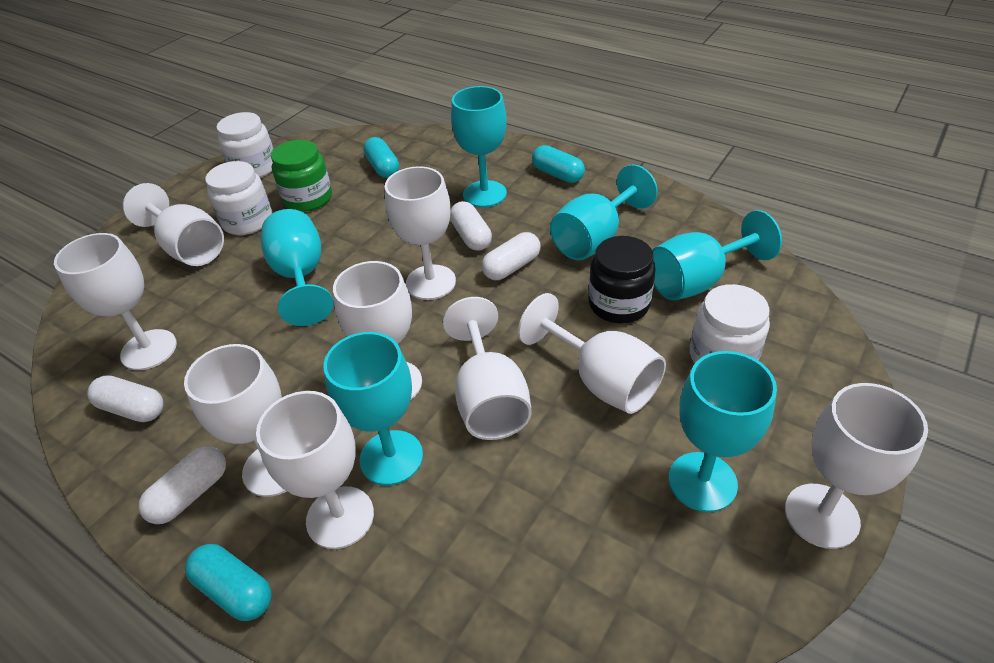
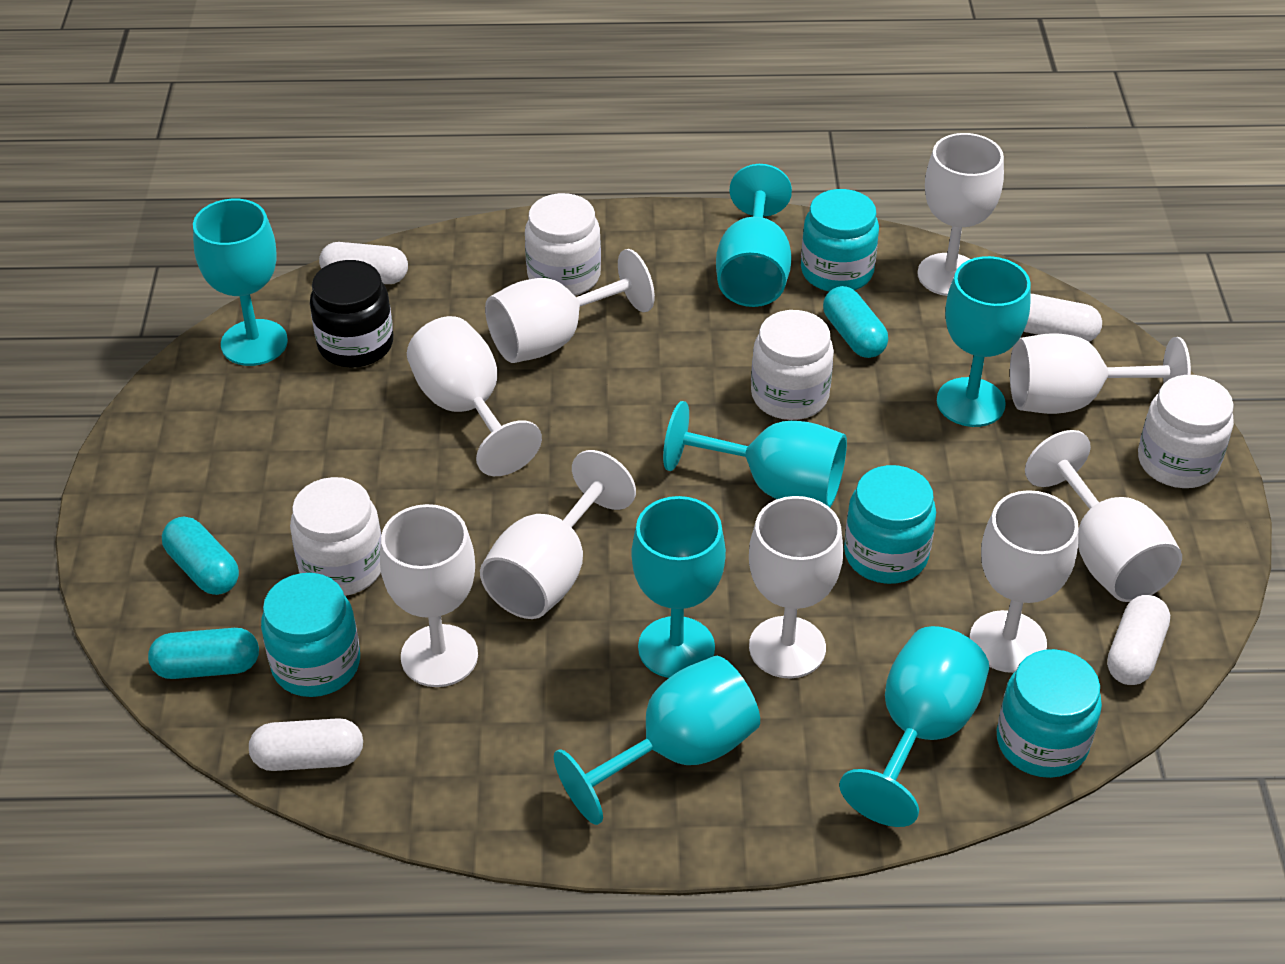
green jar: 1 -> 0
turquoise goblet: 6 -> 7
turquoise jar: 0 -> 4
white jar: 3 -> 4

